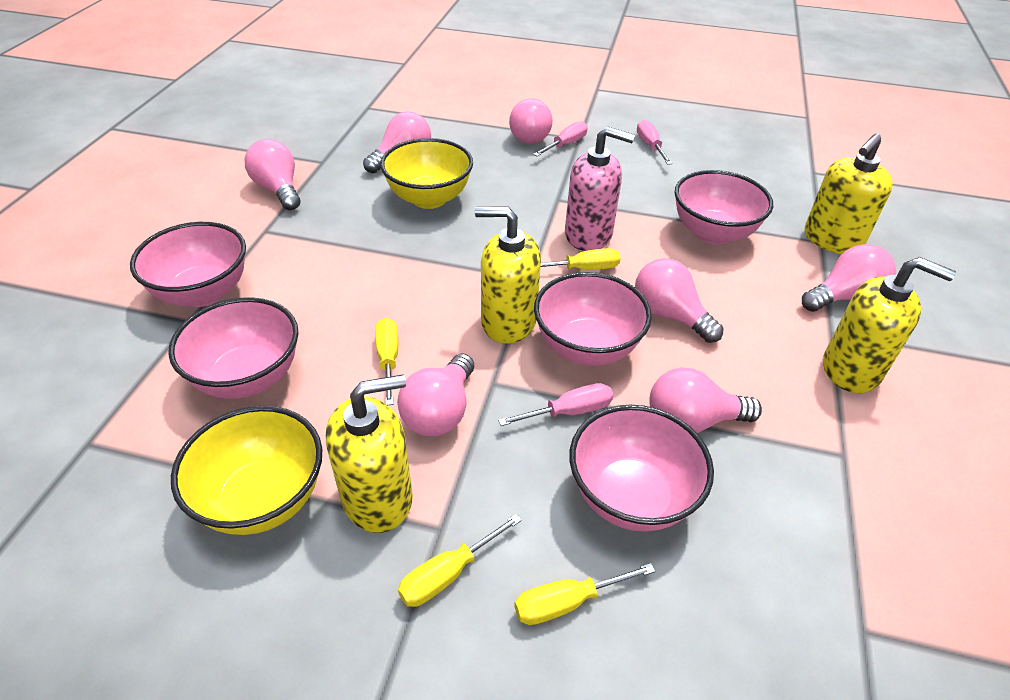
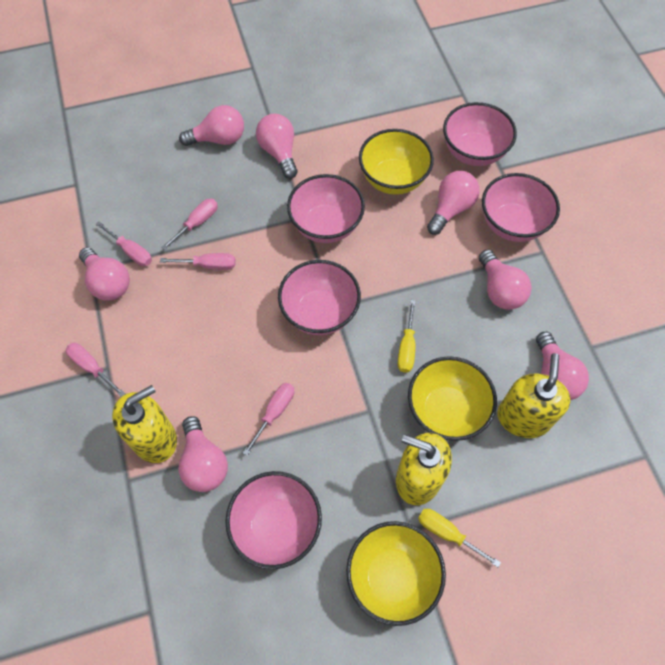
pink screwdriver: 3 -> 5
pink soap dispenser: 1 -> 0
yellow bowl: 2 -> 3
yellow screwdriver: 4 -> 2
yellow soap dispenser: 4 -> 3

